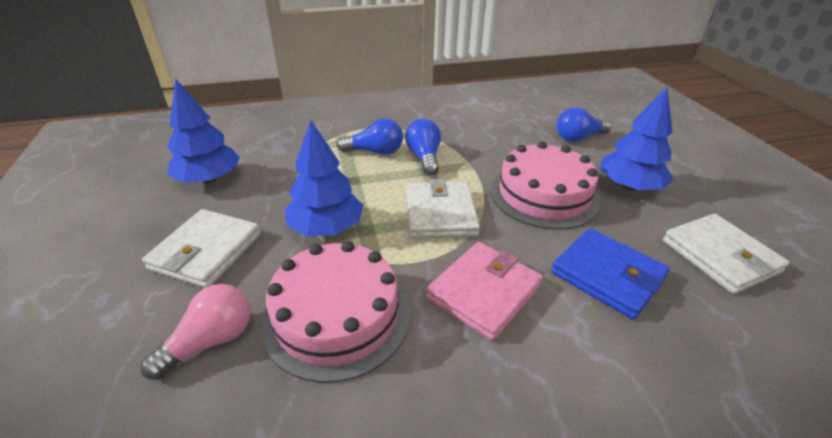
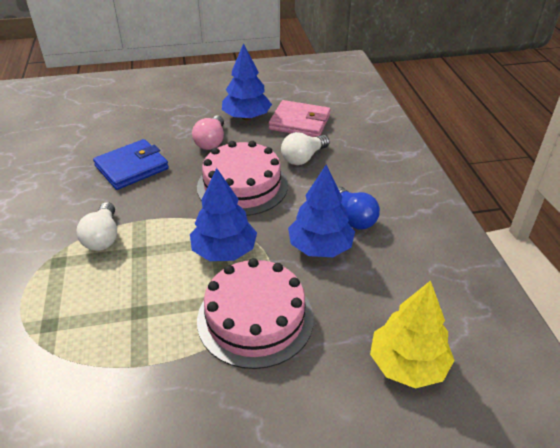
blue light bulb: 3 -> 1
white light bulb: 0 -> 2
white wallet: 3 -> 0
yellow tree: 0 -> 1

